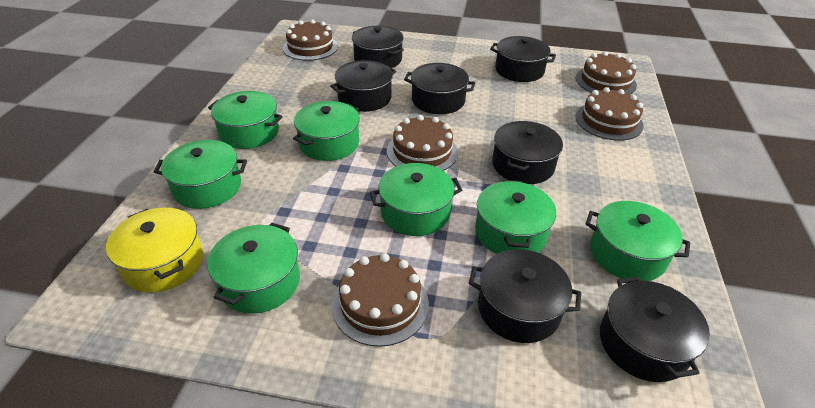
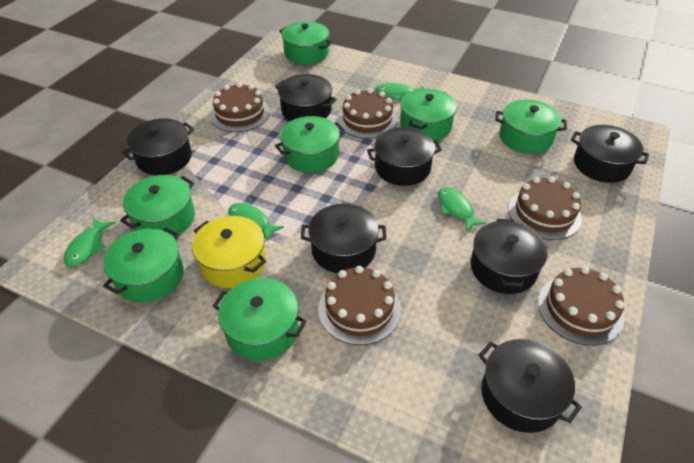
green fish: 0 -> 4

